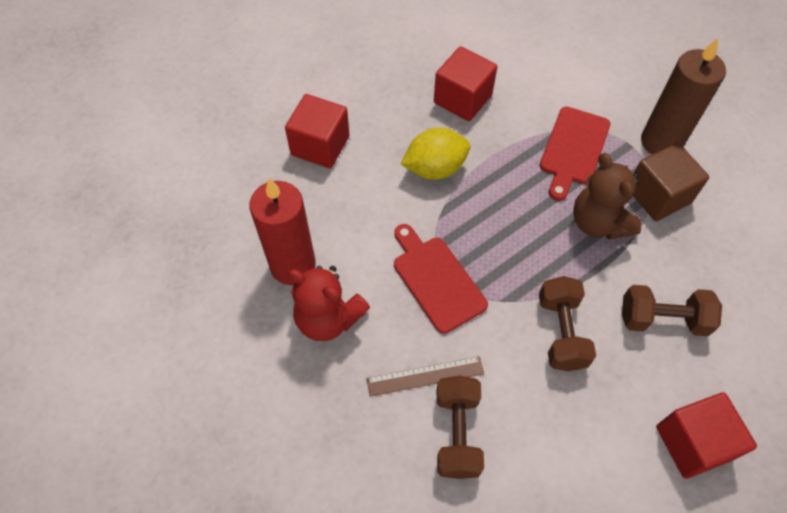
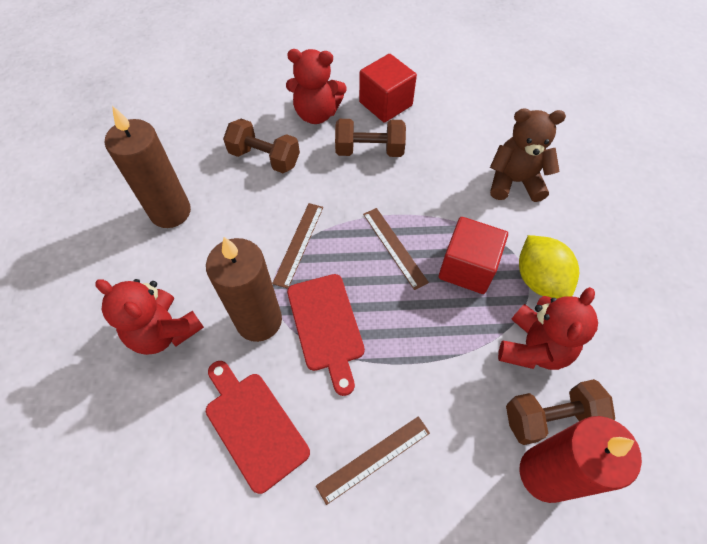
brown candle: 1 -> 2
brown cube: 1 -> 0
brown ruler: 1 -> 3
red cube: 3 -> 2
red teddy bear: 1 -> 3

